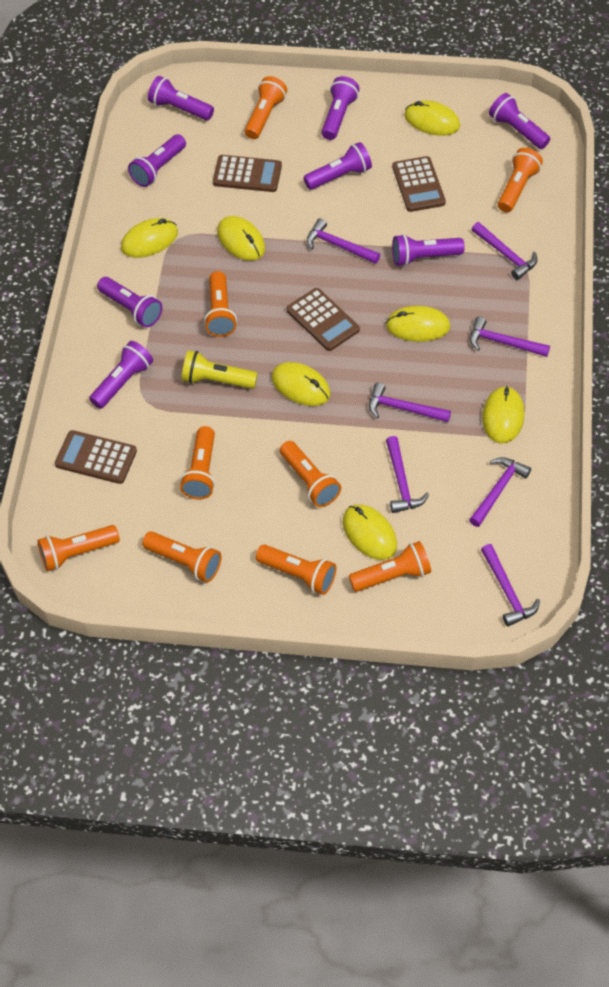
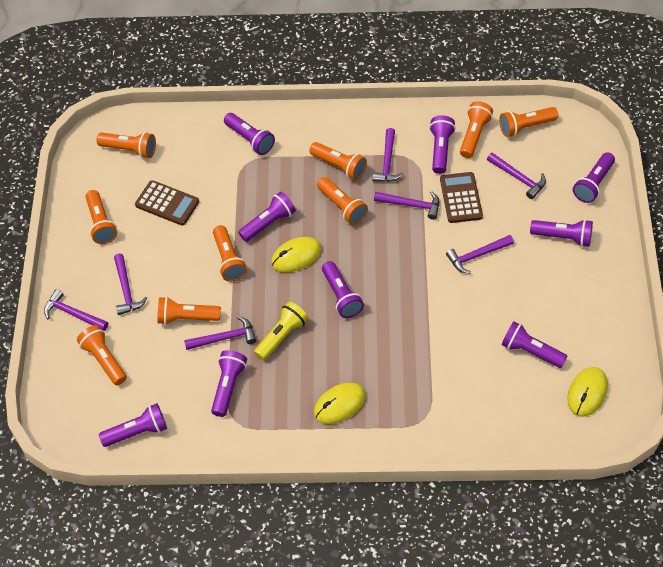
brown calculator: 4 -> 2
purple flashlight: 8 -> 9
yellow mouse: 7 -> 3

